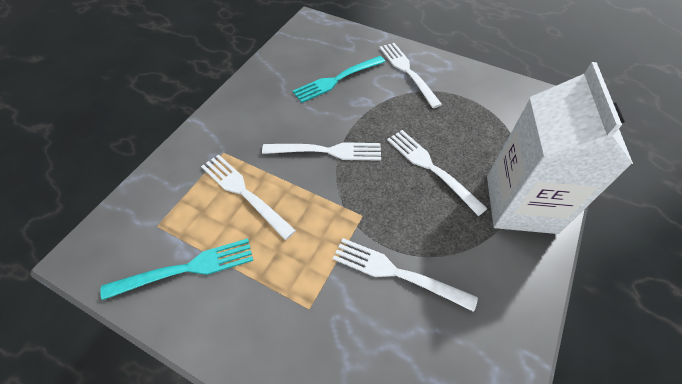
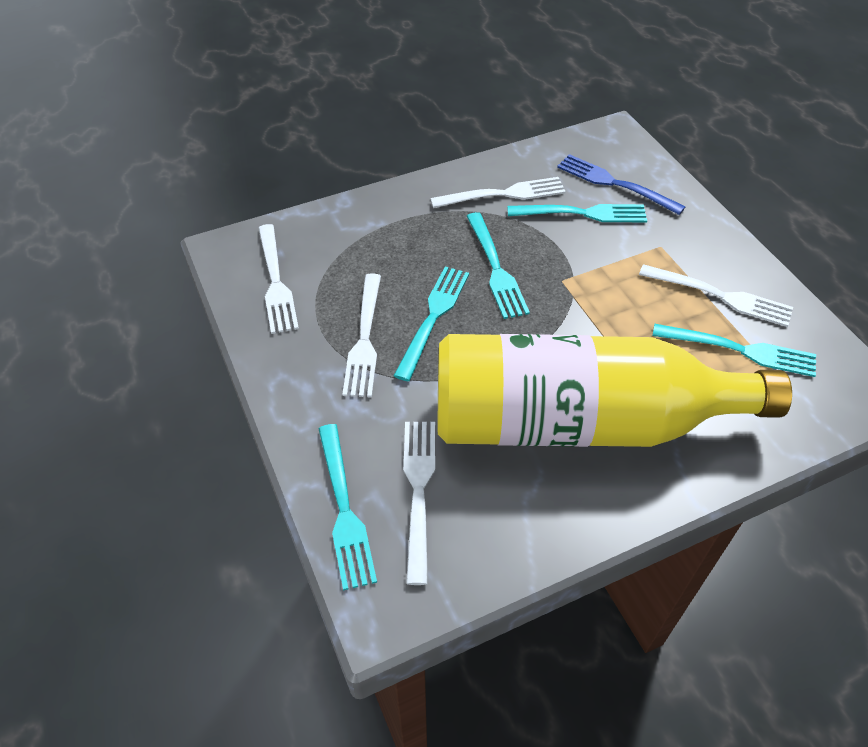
blue fork: 0 -> 1
turquoise fork: 2 -> 5
white carton: 1 -> 0
yellow bottle: 0 -> 1

